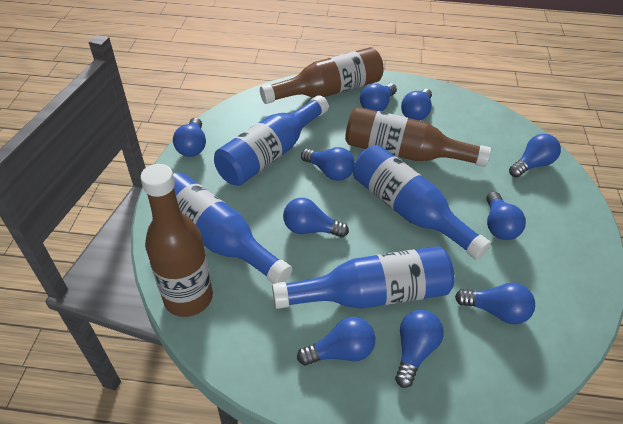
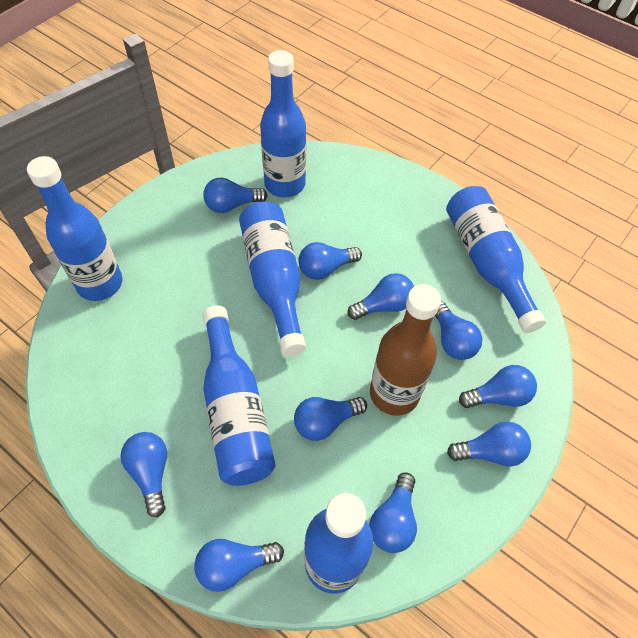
blue bottle: 4 -> 6
brown bottle: 3 -> 1

